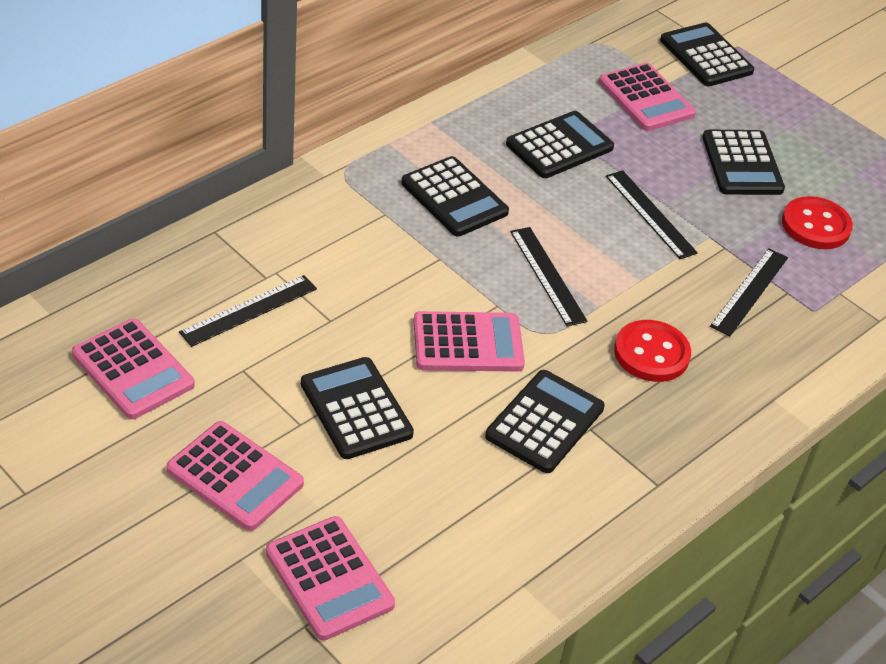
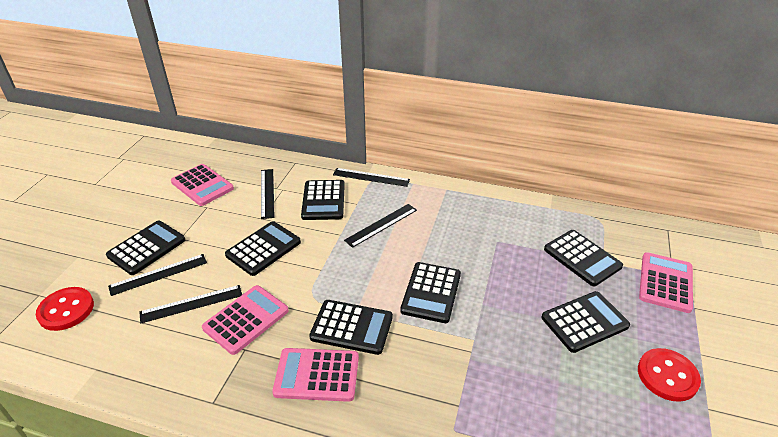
black calculator: 6 -> 7
black ruler: 4 -> 5
pink calculator: 5 -> 4

